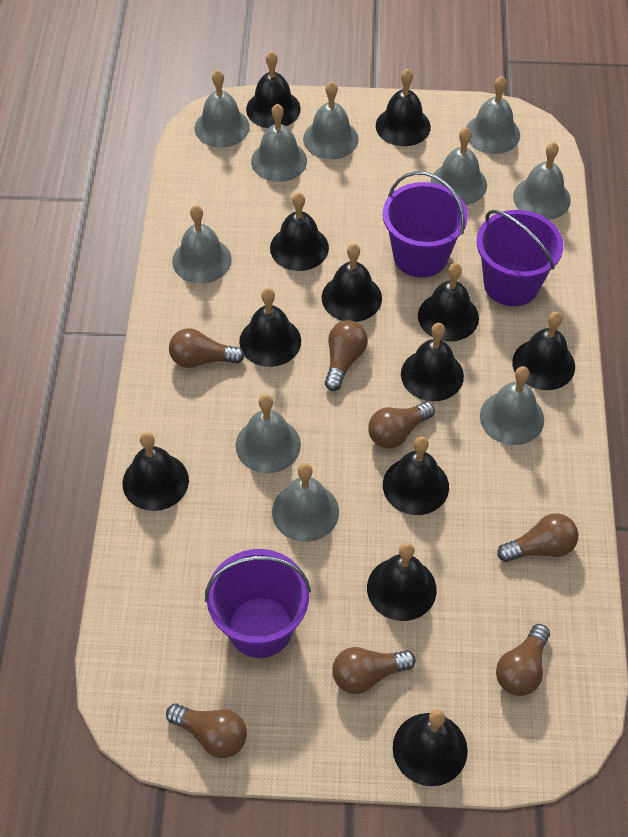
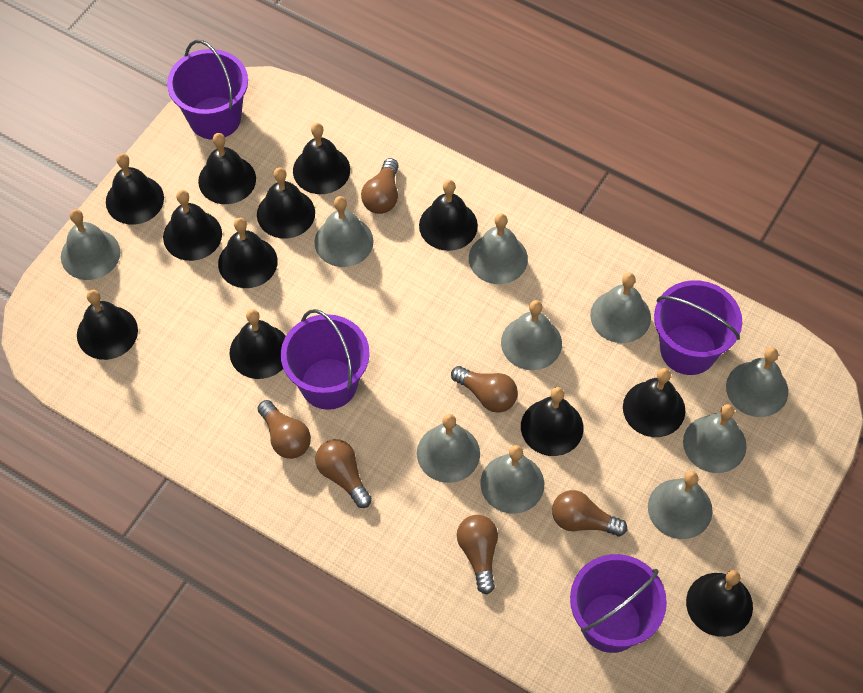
brown light bulb: 7 -> 6
purple bucket: 3 -> 4

